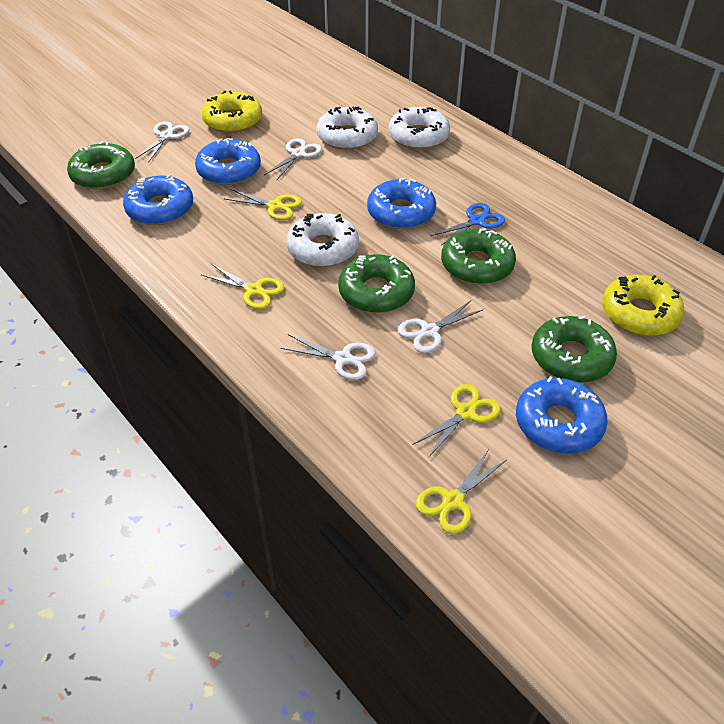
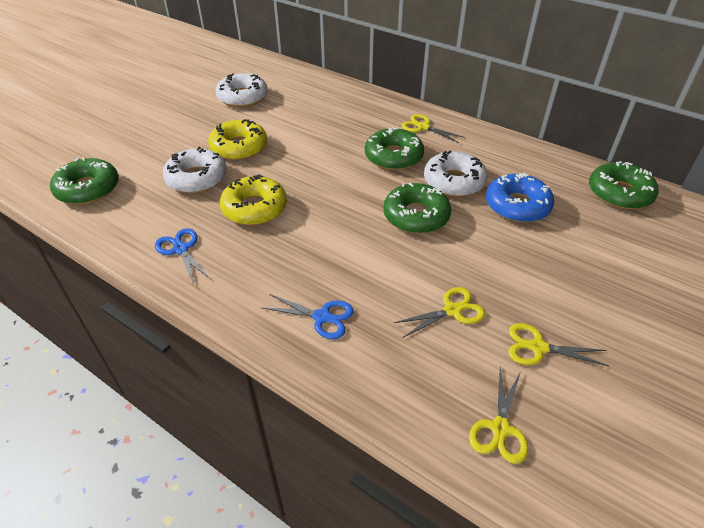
blue donut: 4 -> 1
blue scissors: 1 -> 2
white scissors: 4 -> 0

